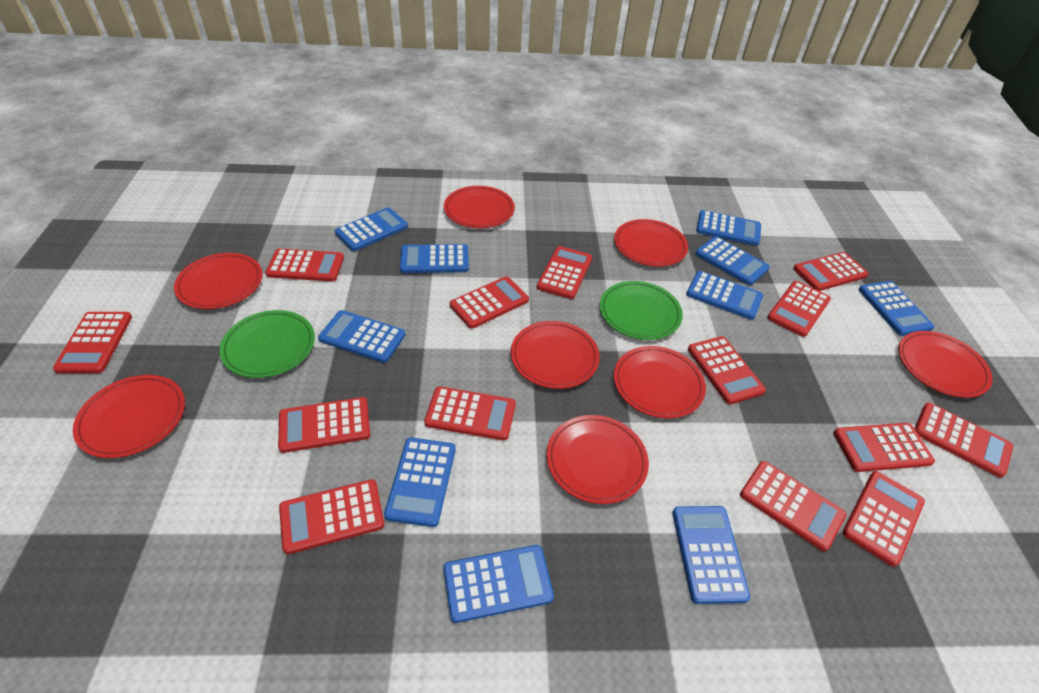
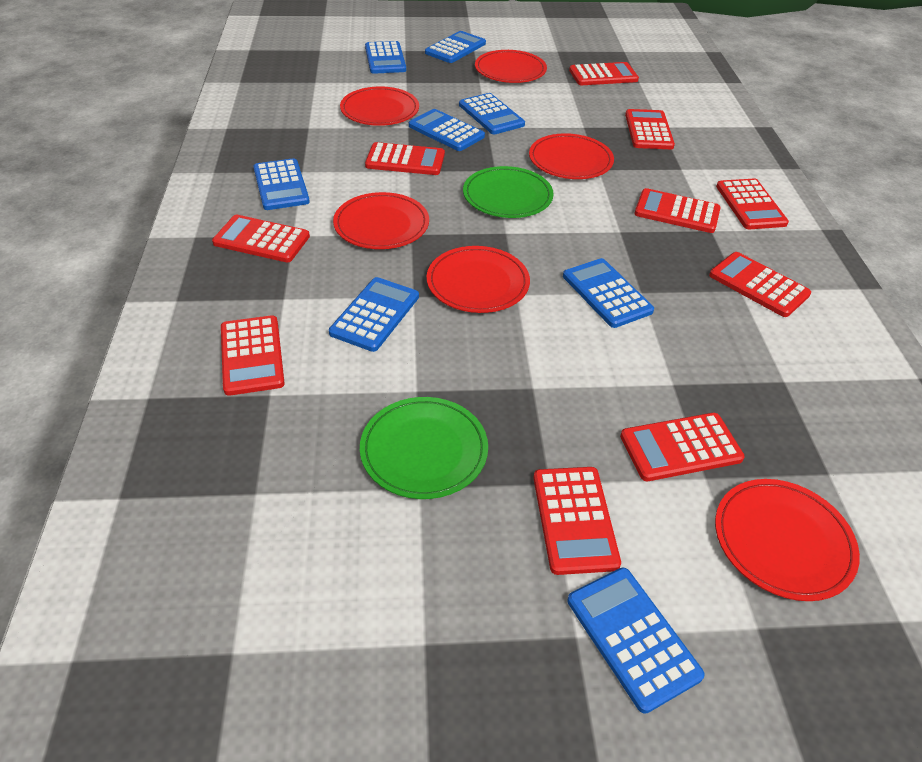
blue calculator: 10 -> 8
red calculator: 14 -> 10
red plate: 8 -> 6

